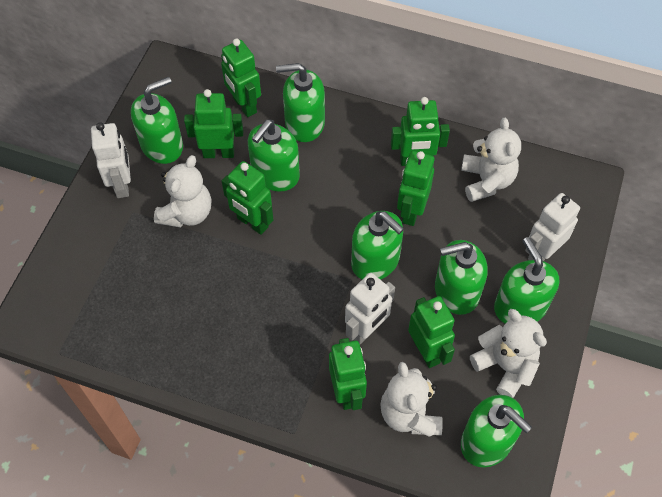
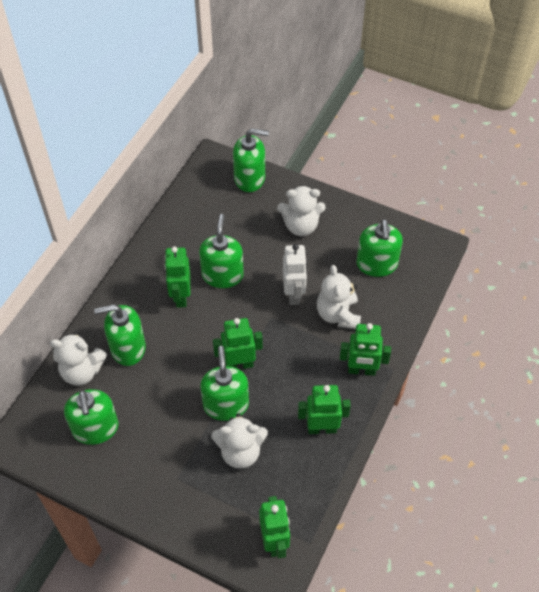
green robot: 7 -> 5
green soap dispenser: 7 -> 6
white robot: 3 -> 1

